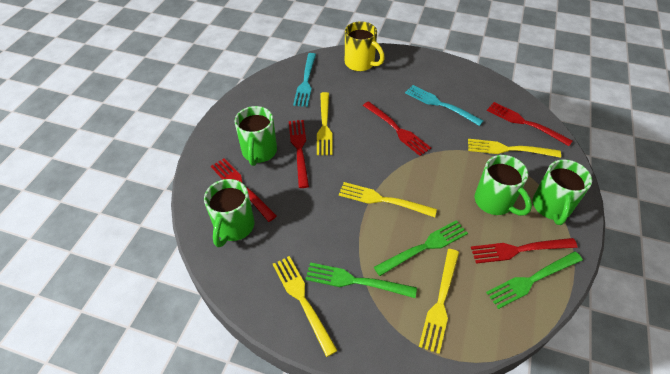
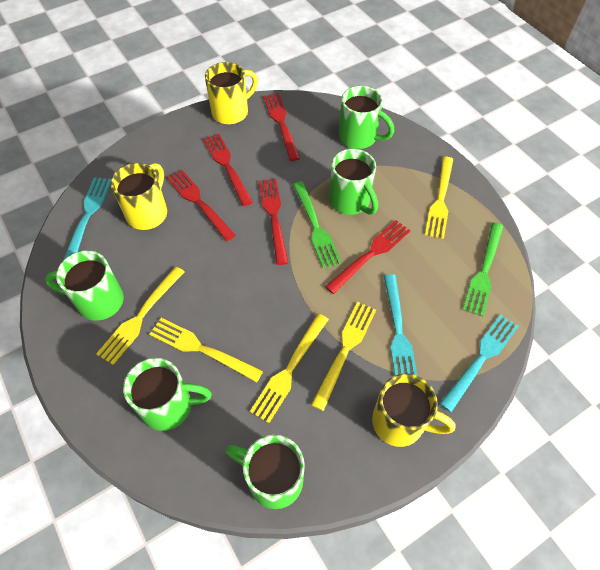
green fork: 3 -> 2
green mug: 4 -> 5
turquoise fork: 2 -> 3
yellow mug: 1 -> 3

